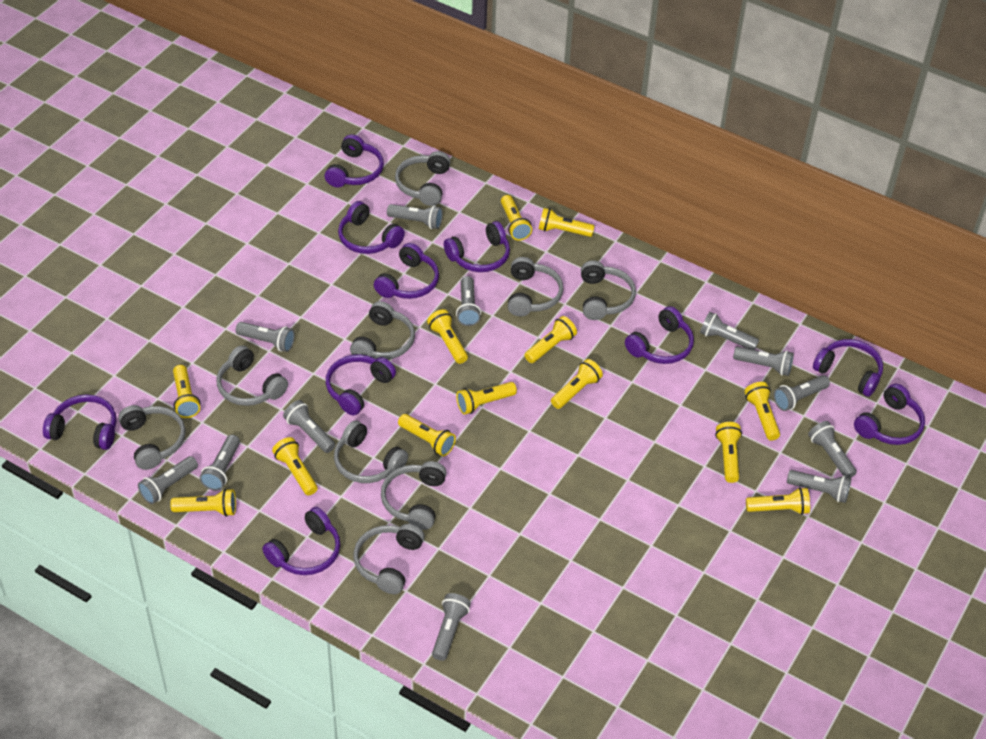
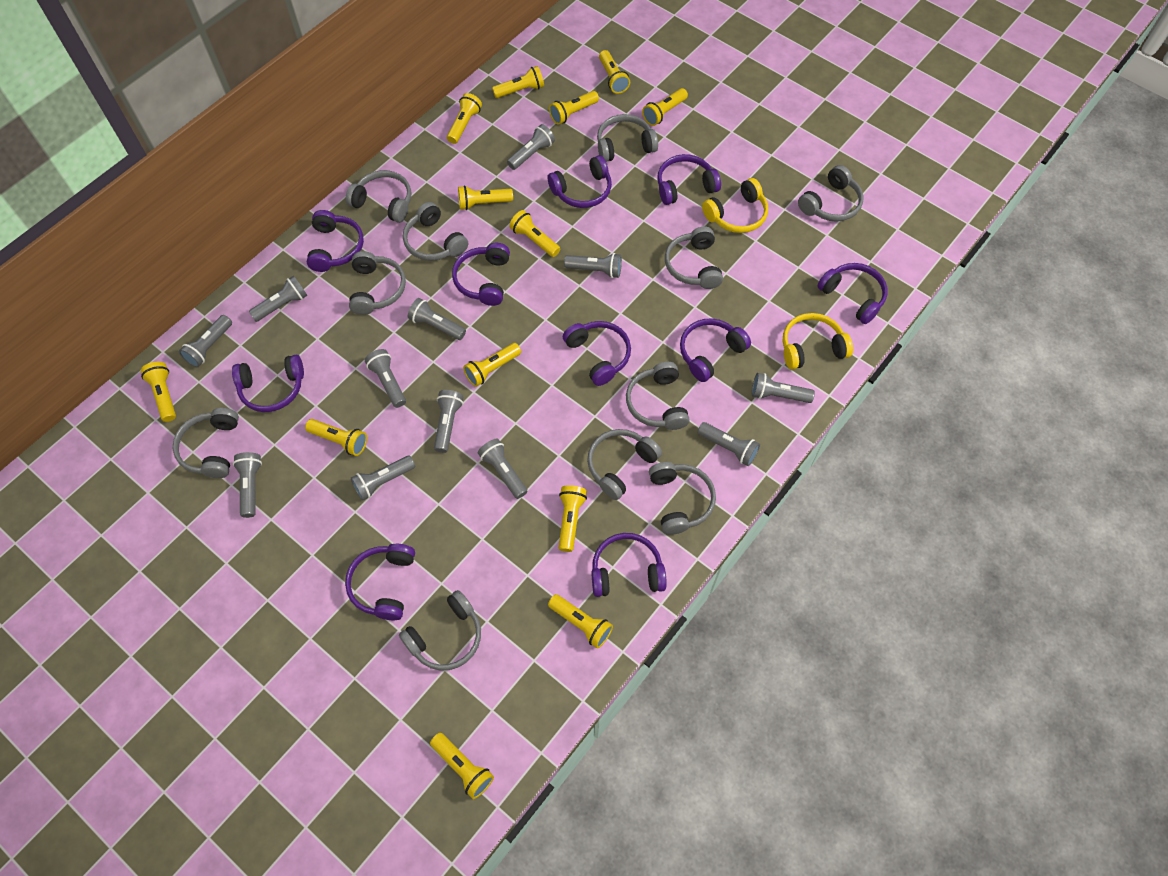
grey headphones: 9 -> 11
yellow headphones: 0 -> 2

